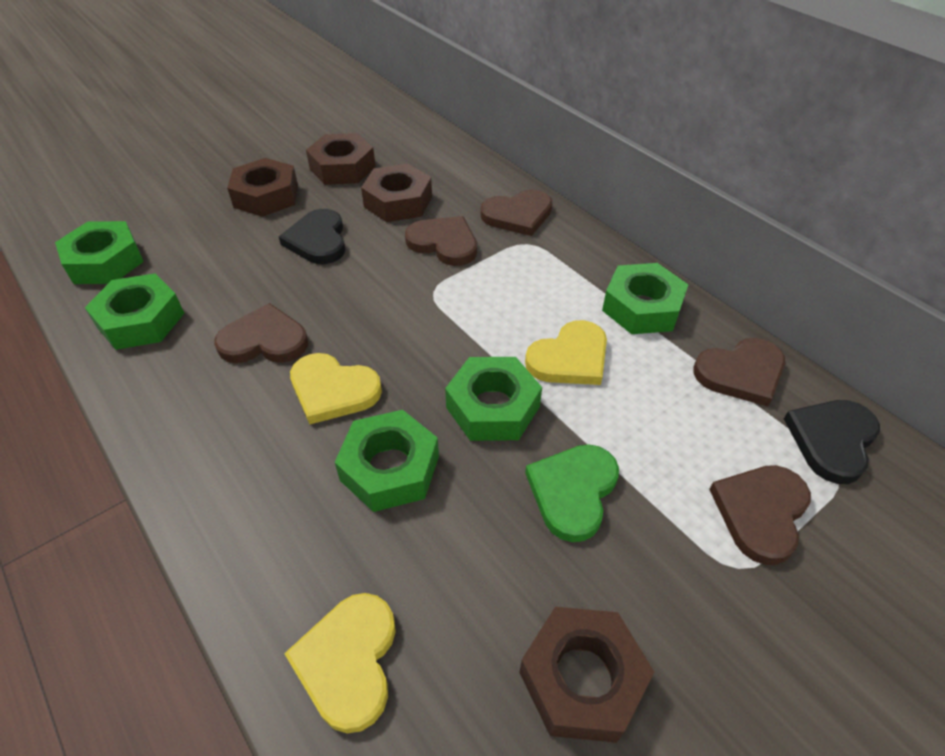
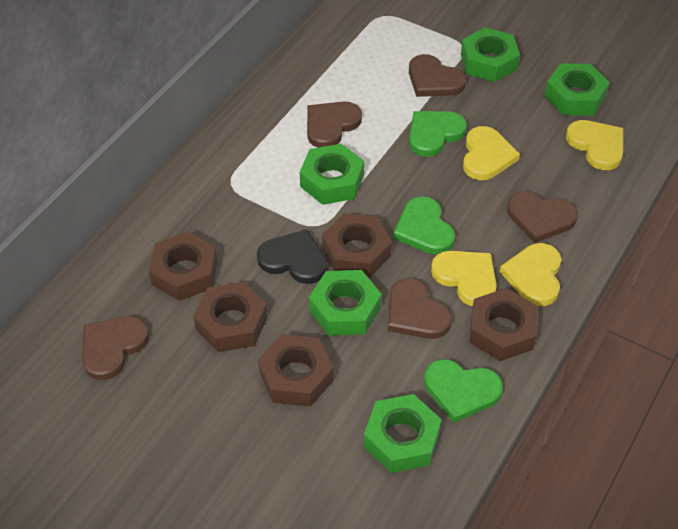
black heart: 2 -> 1
brown nut: 4 -> 5
green heart: 1 -> 3
yellow heart: 3 -> 4

